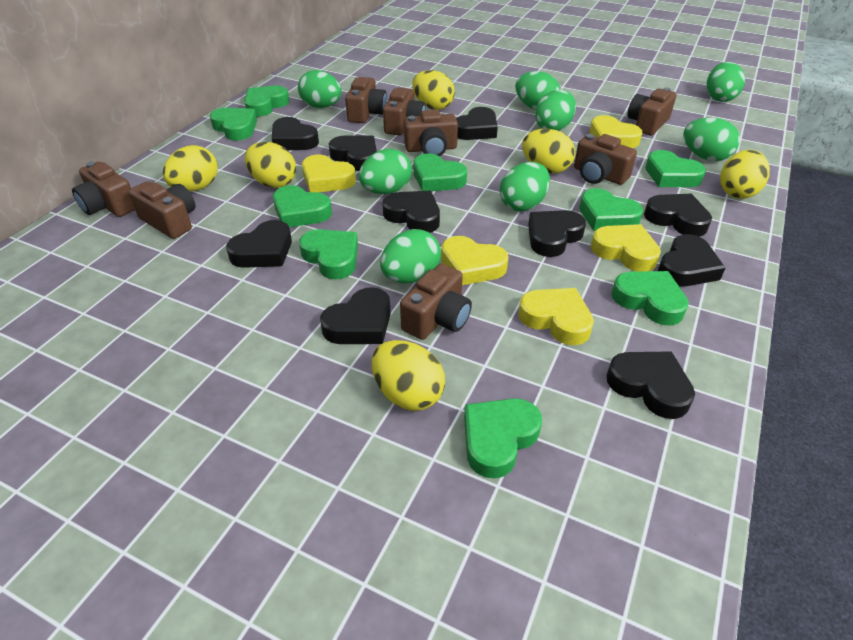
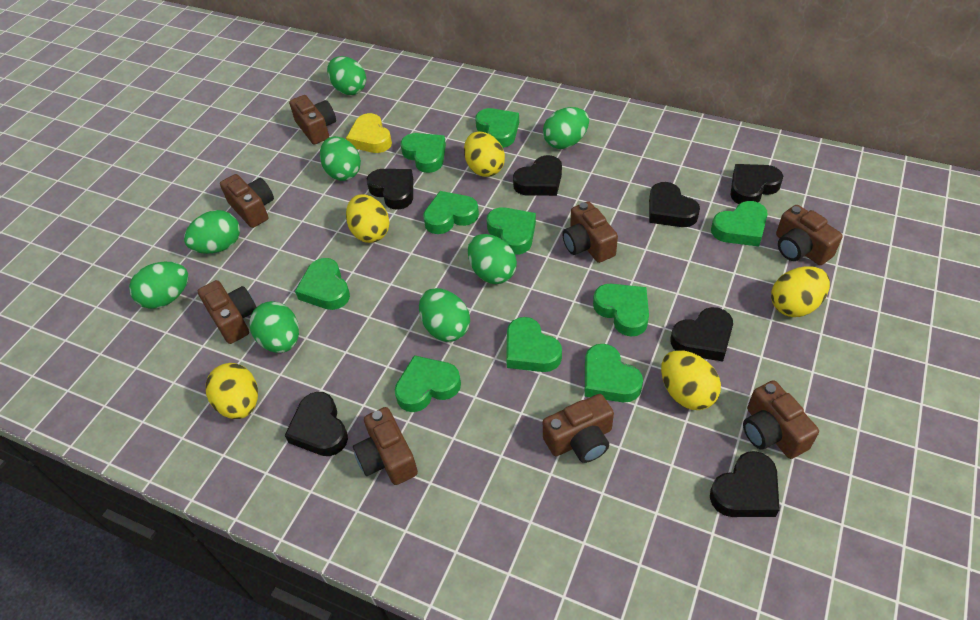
black heart: 10 -> 7
green heart: 9 -> 10
yellow egg: 6 -> 5
yellow heart: 5 -> 1

